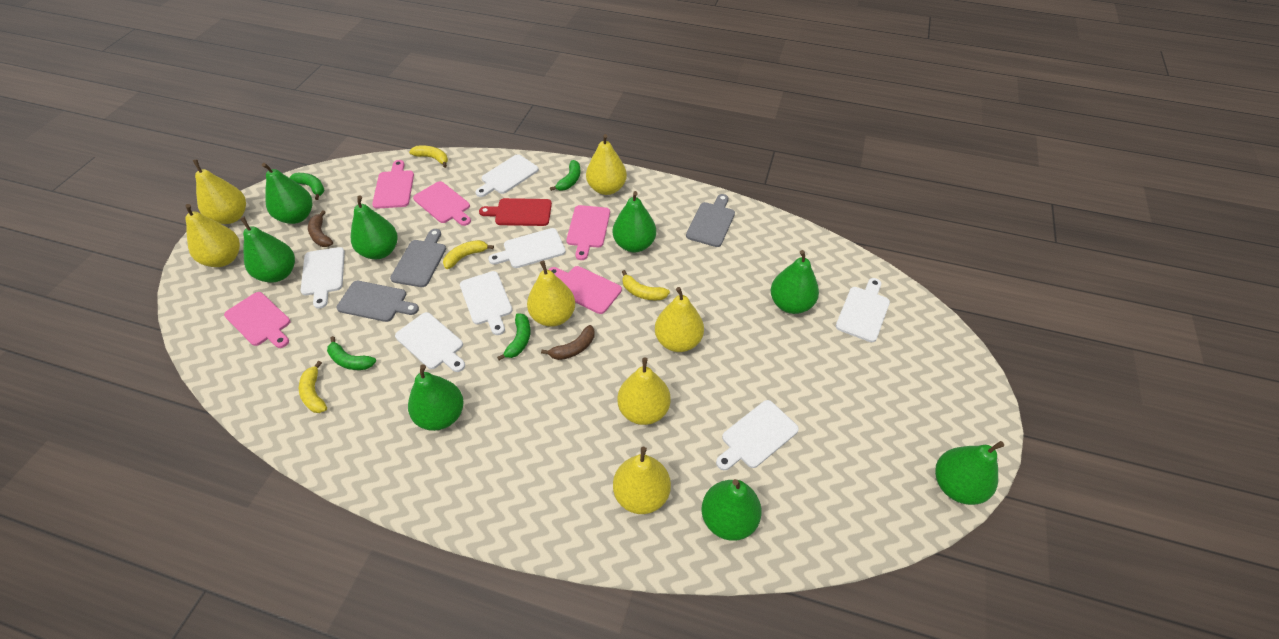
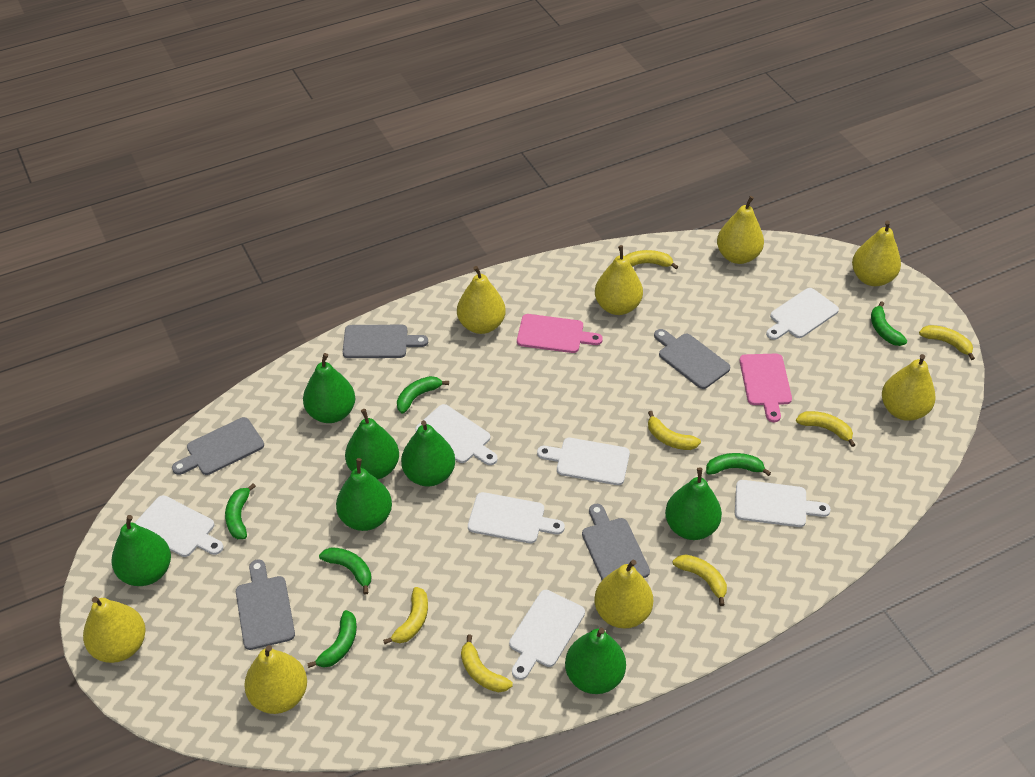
brown banana: 2 -> 0
green banana: 4 -> 6
green pear: 8 -> 7
grey cutting board: 3 -> 5
pink cutting board: 5 -> 2
red cutting board: 1 -> 0
yellow banana: 4 -> 7
yellow pear: 7 -> 8

